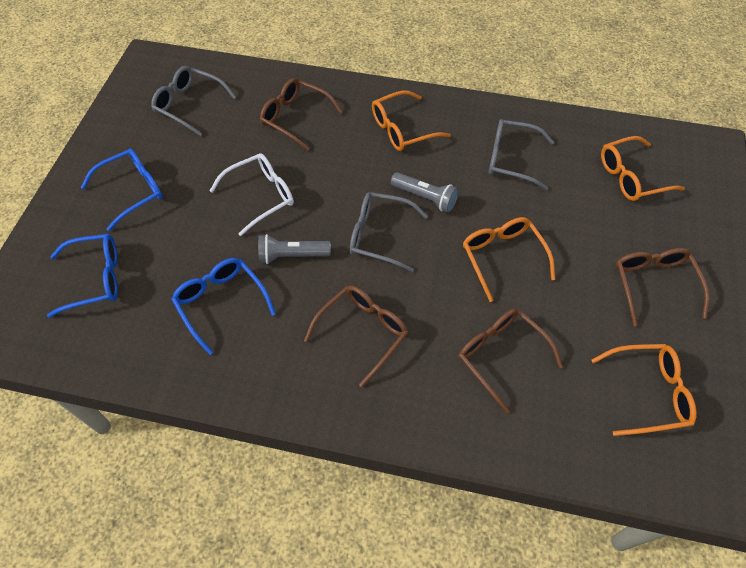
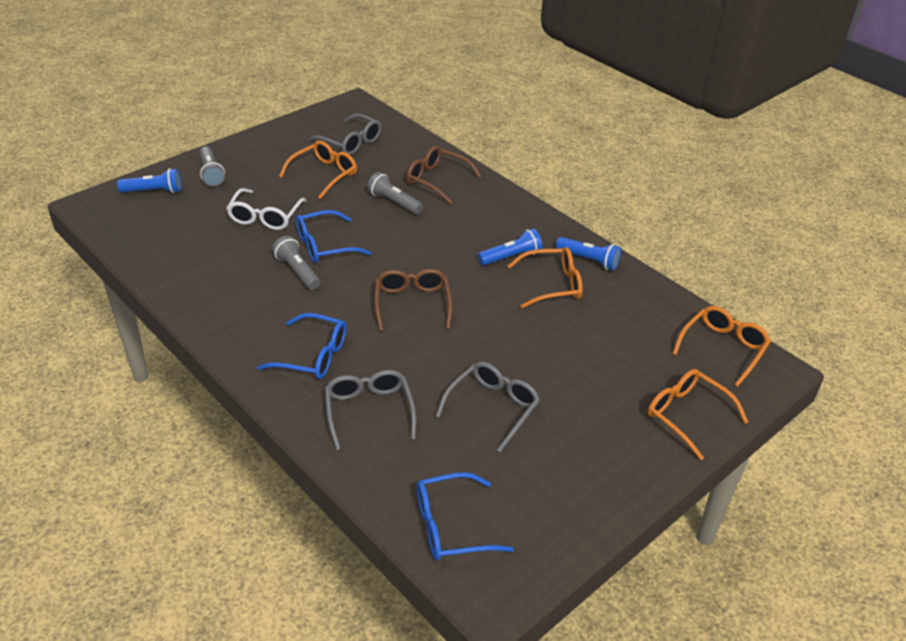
blue flashlight: 0 -> 3
brown glasses: 4 -> 2
grey flashlight: 2 -> 3

